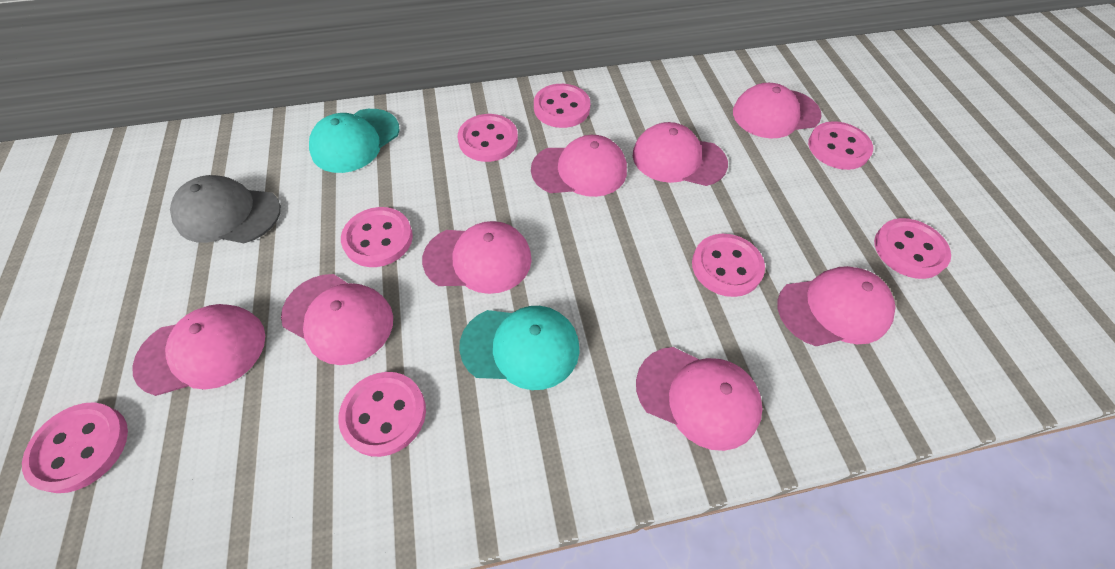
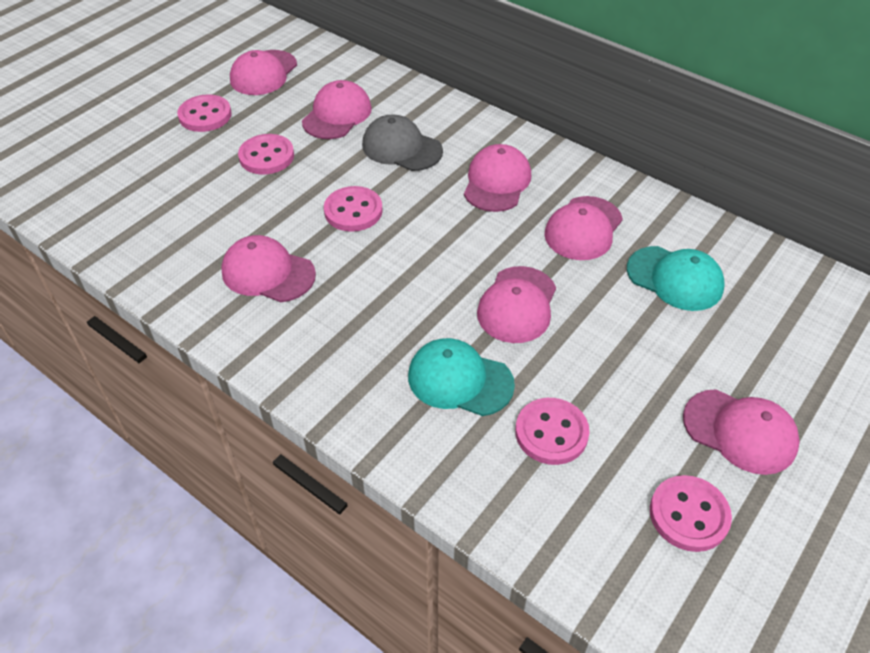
pink button: 8 -> 5
pink cap: 8 -> 7

